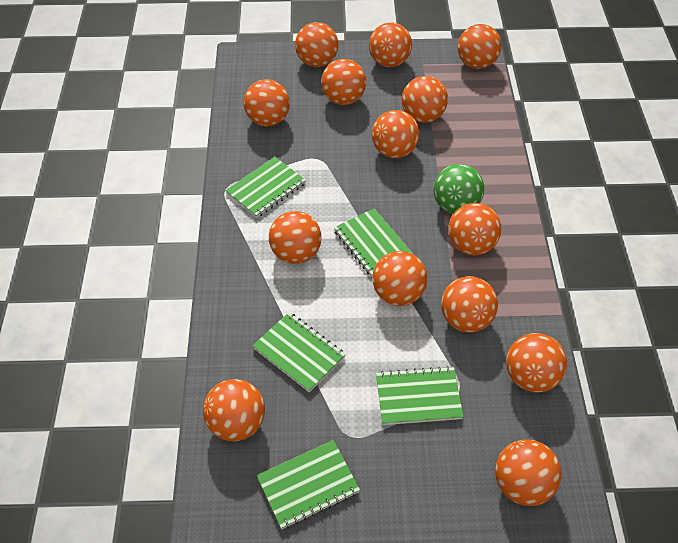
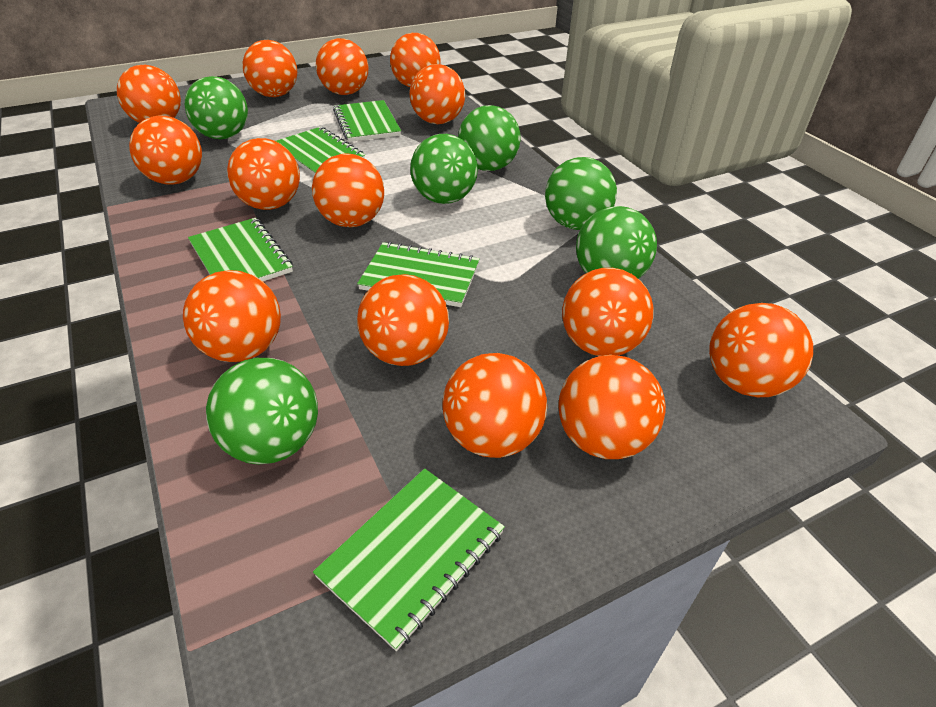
green ball: 1 -> 6

